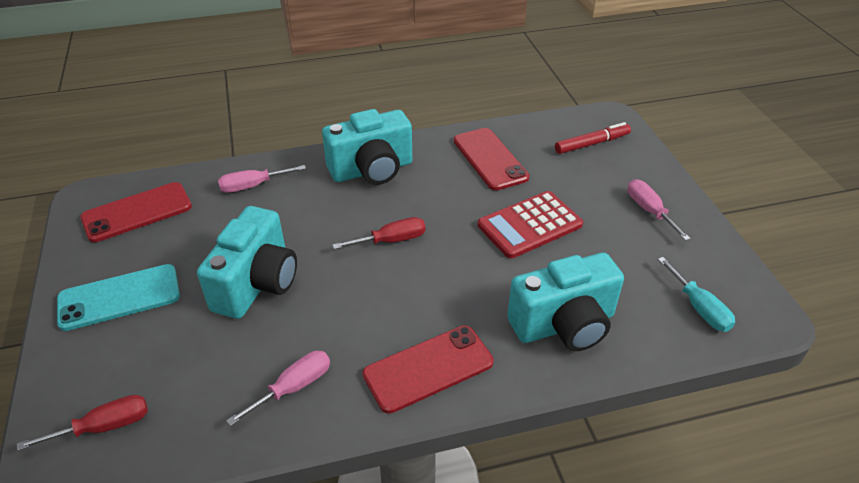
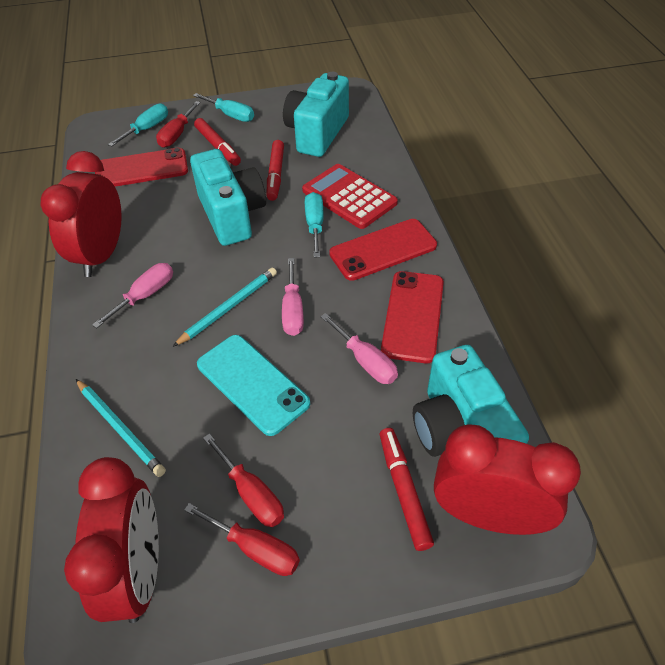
red clock: 0 -> 3
red marker: 1 -> 3
red screwdriver: 2 -> 3
turquoise pencil: 0 -> 2
turquoise screwdriver: 1 -> 3

